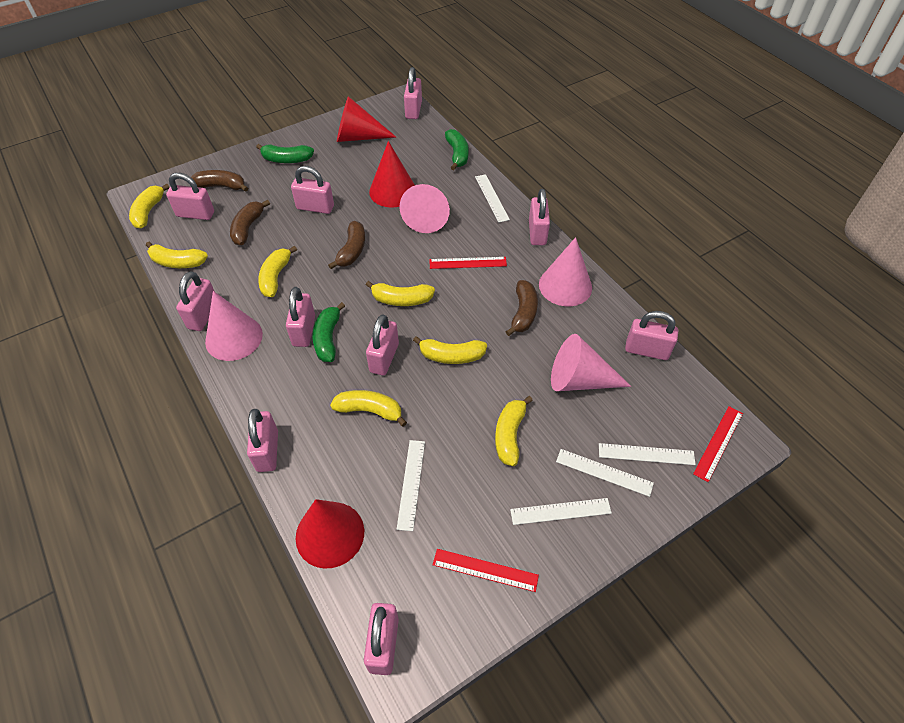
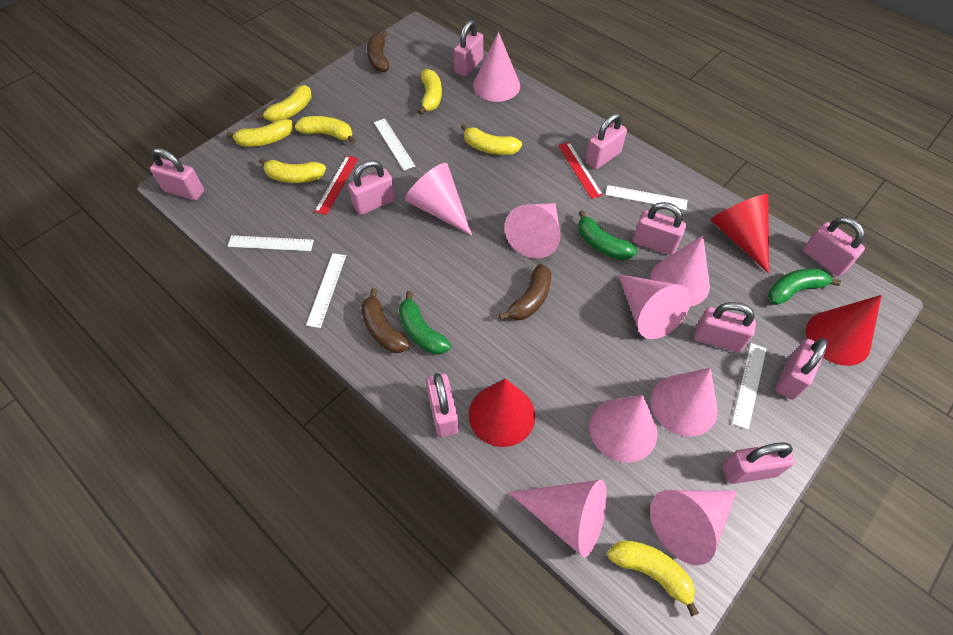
brown banana: 4 -> 3
pink cone: 4 -> 9
red ruler: 3 -> 2

